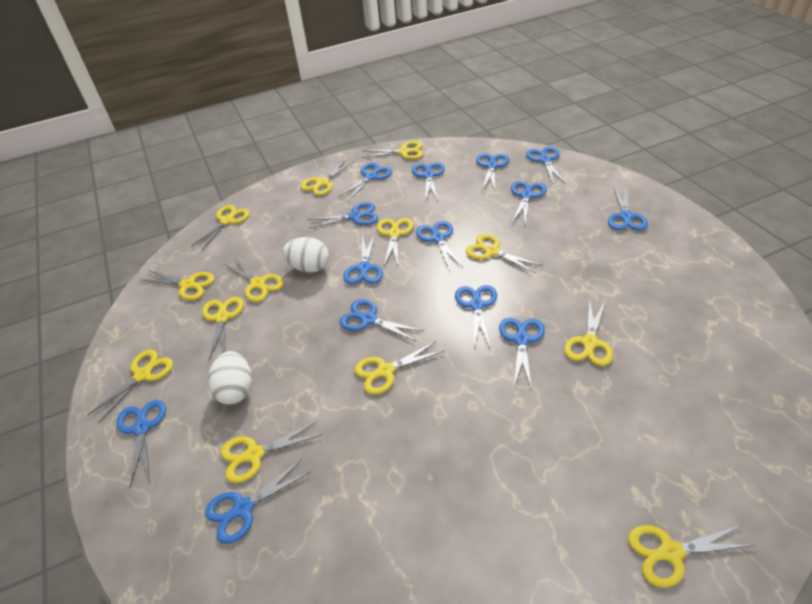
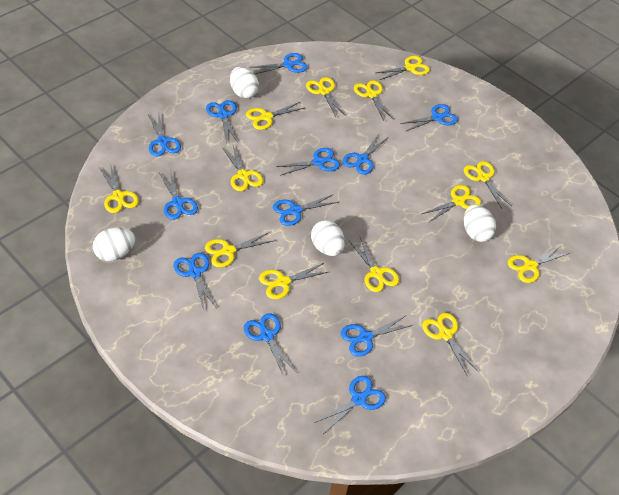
blue scissors: 14 -> 12
white egg: 2 -> 4

